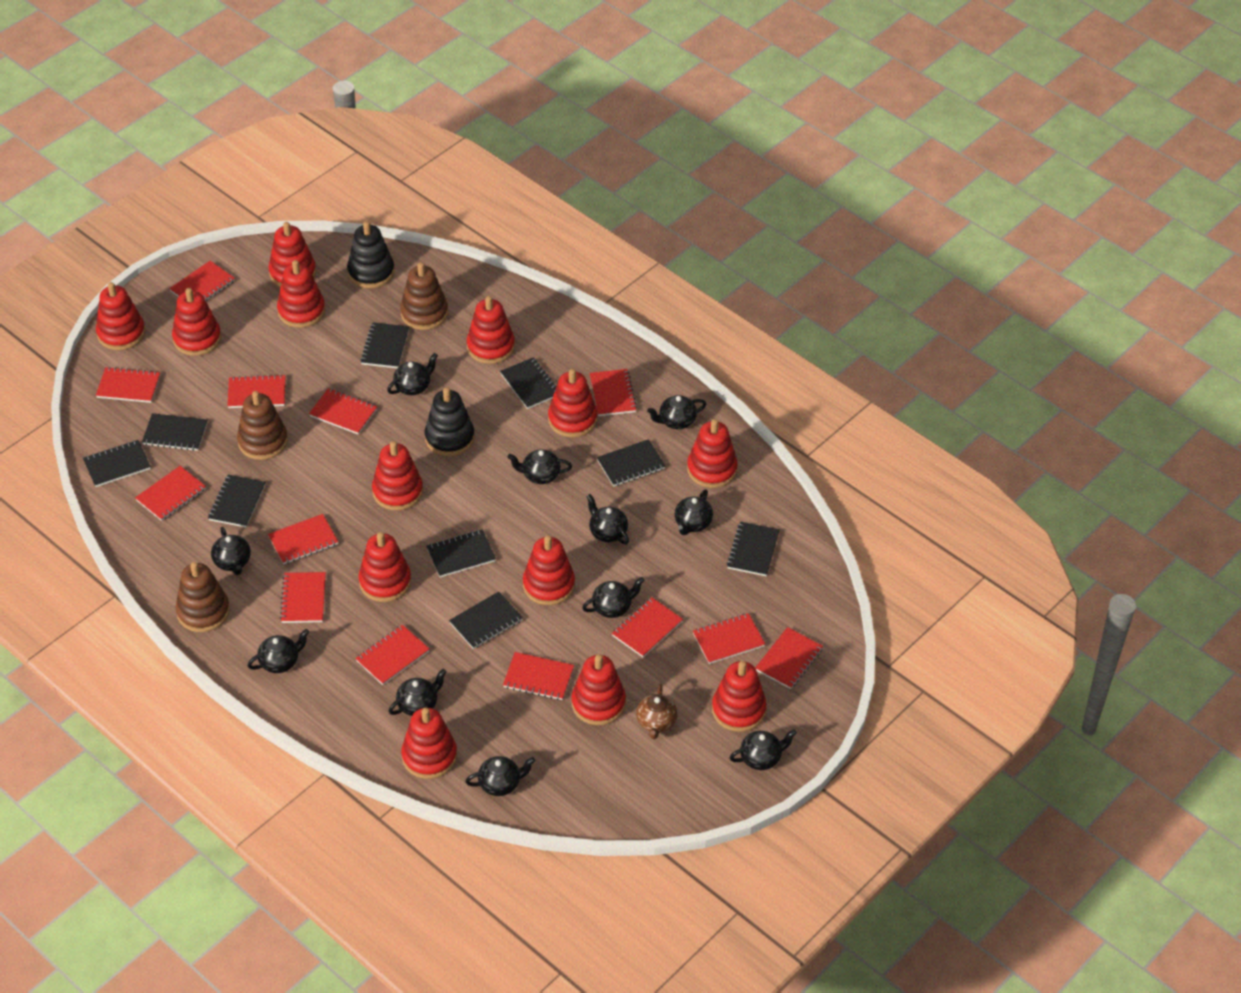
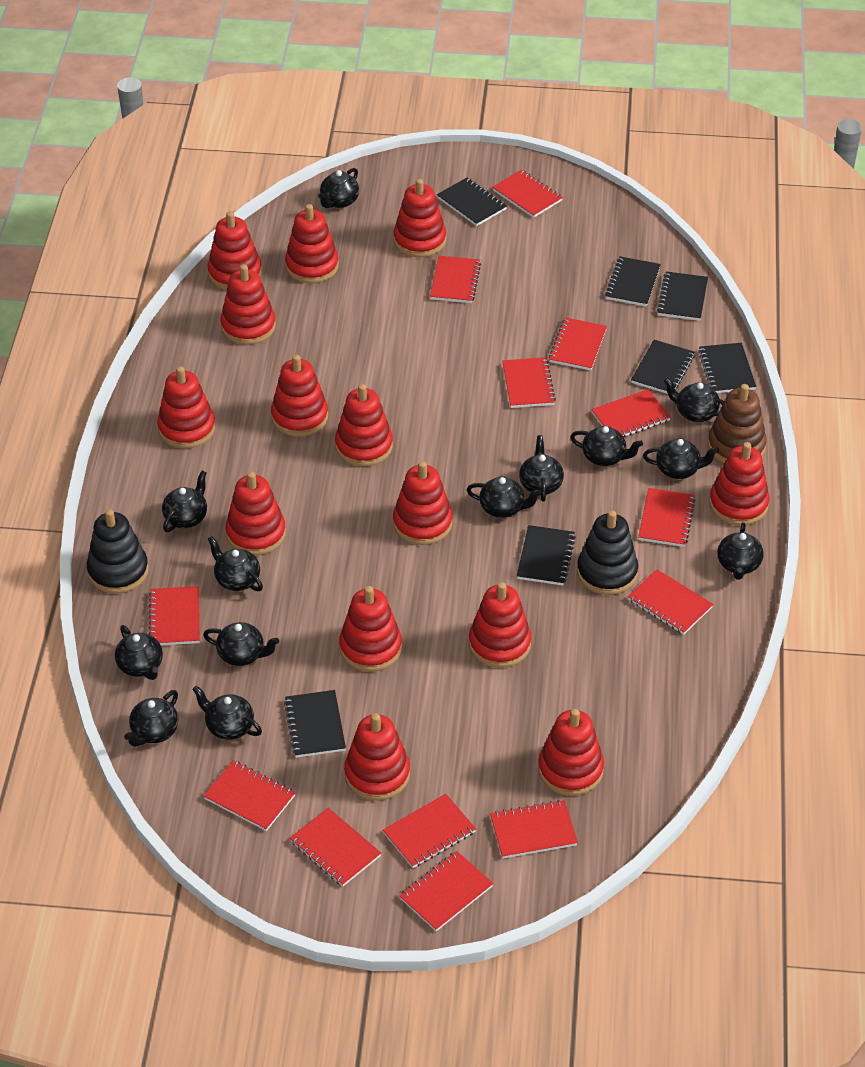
black notebook: 9 -> 7
black teapot: 11 -> 13
brown stacking toy: 3 -> 1
brown teapot: 1 -> 0
red stacking toy: 13 -> 14

